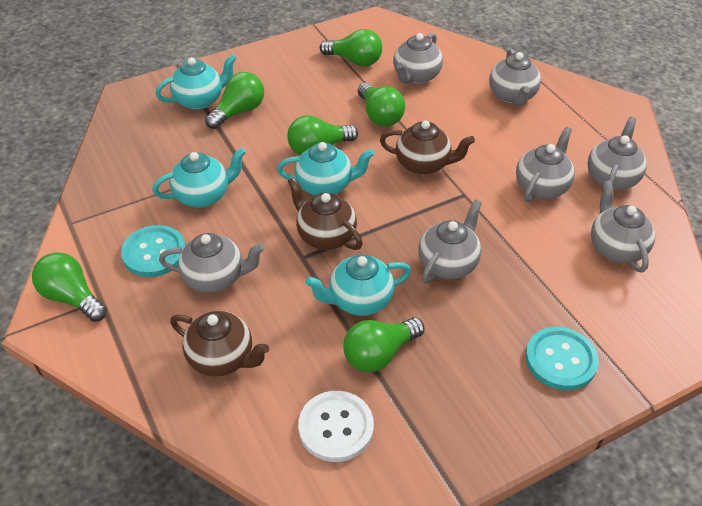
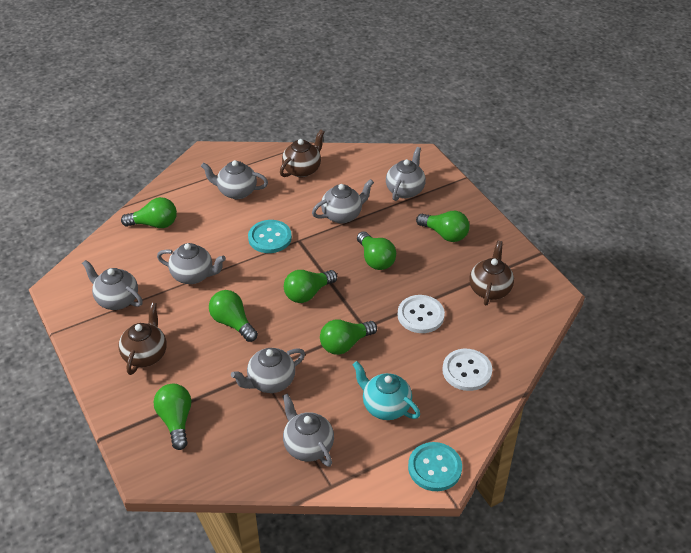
green light bulb: 6 -> 7
turquoise teapot: 4 -> 1
white button: 1 -> 2

